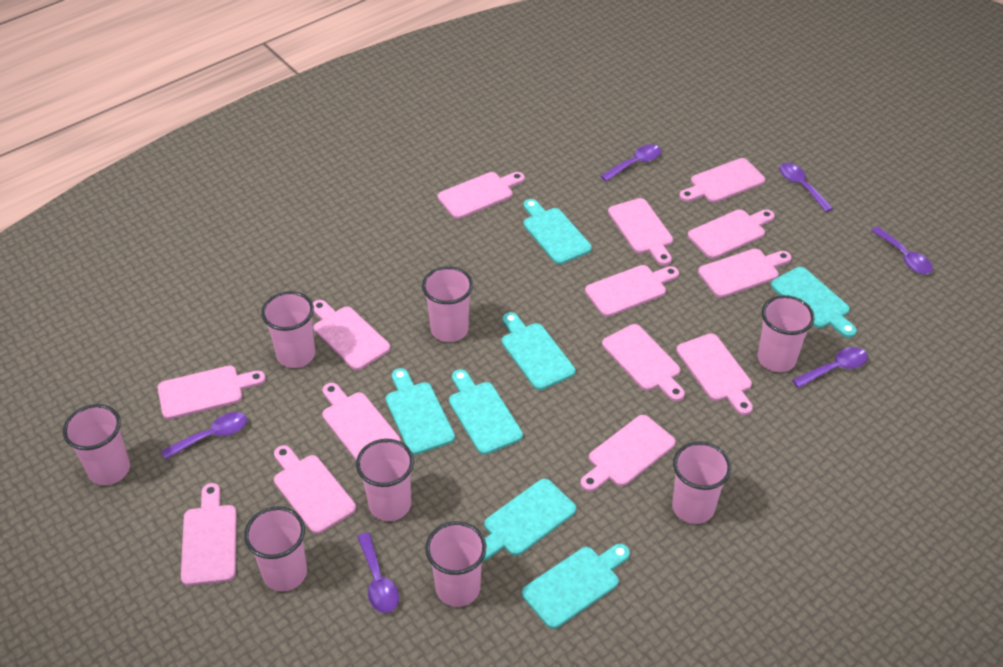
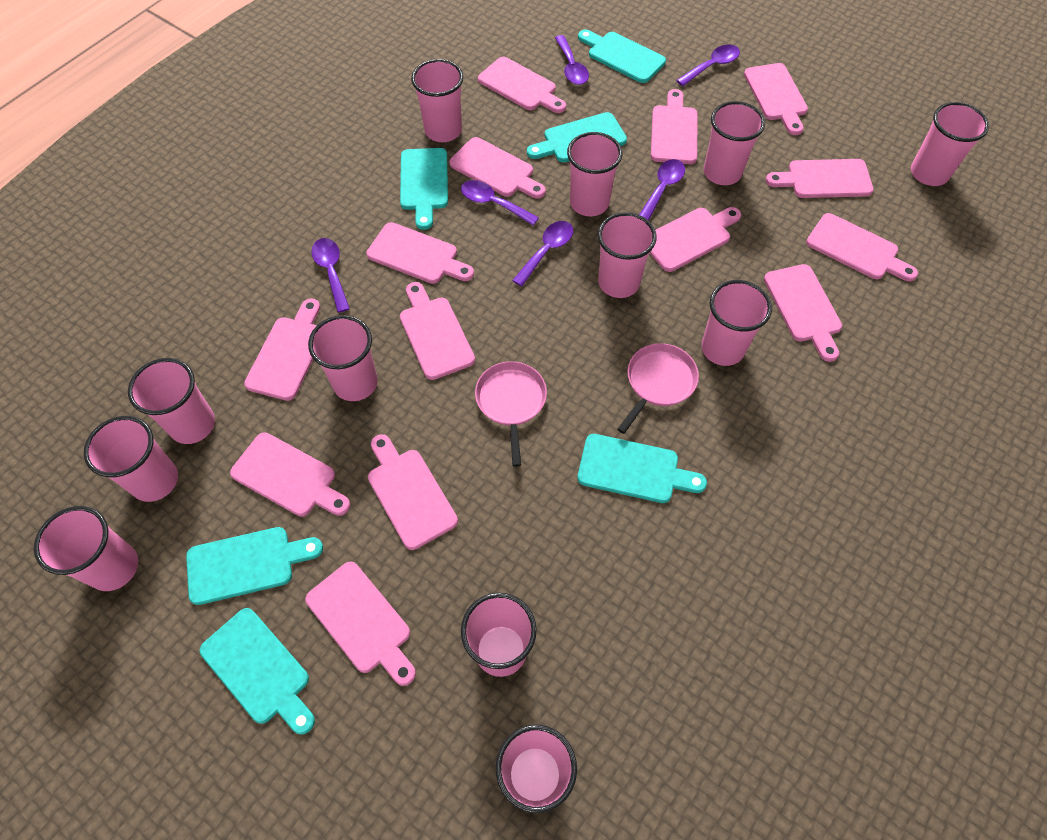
pink cup: 8 -> 12
pink pan: 0 -> 2
turquoise cutting board: 7 -> 6

